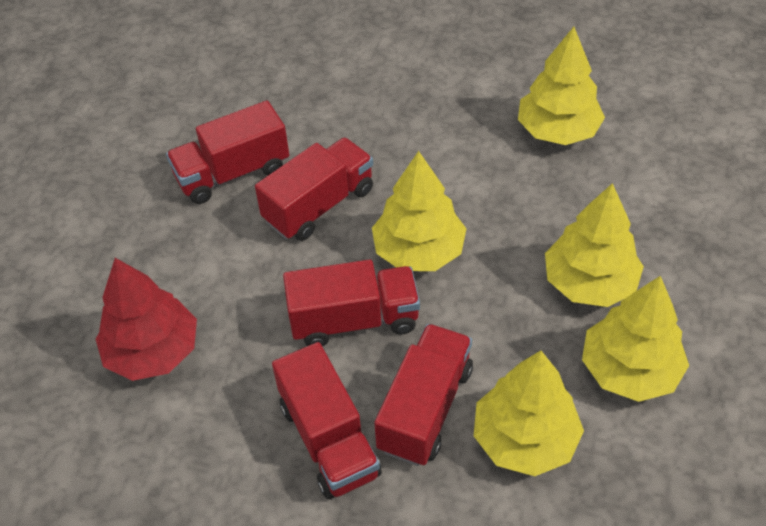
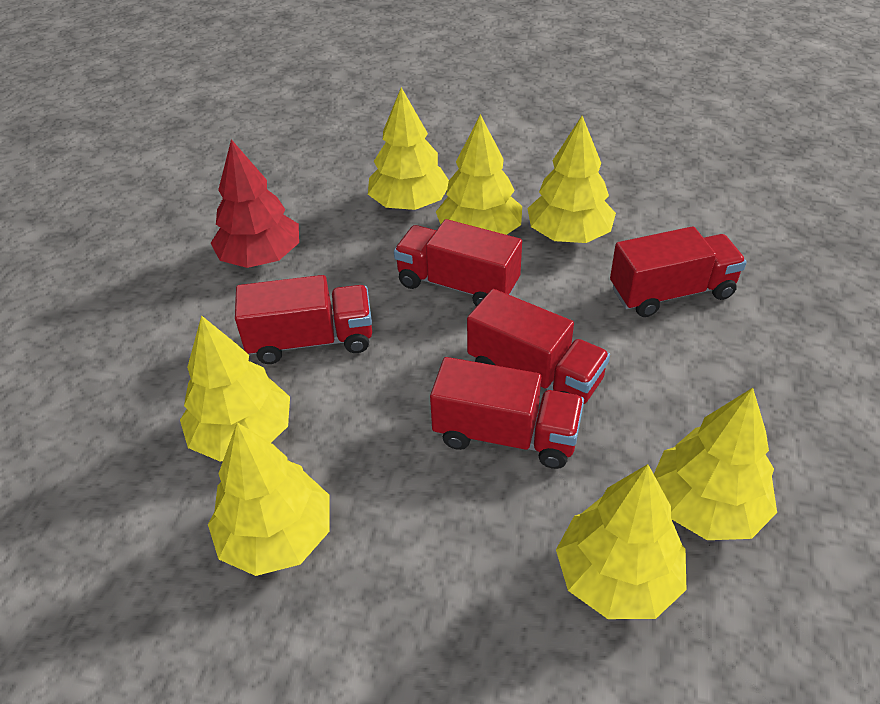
yellow tree: 5 -> 7

